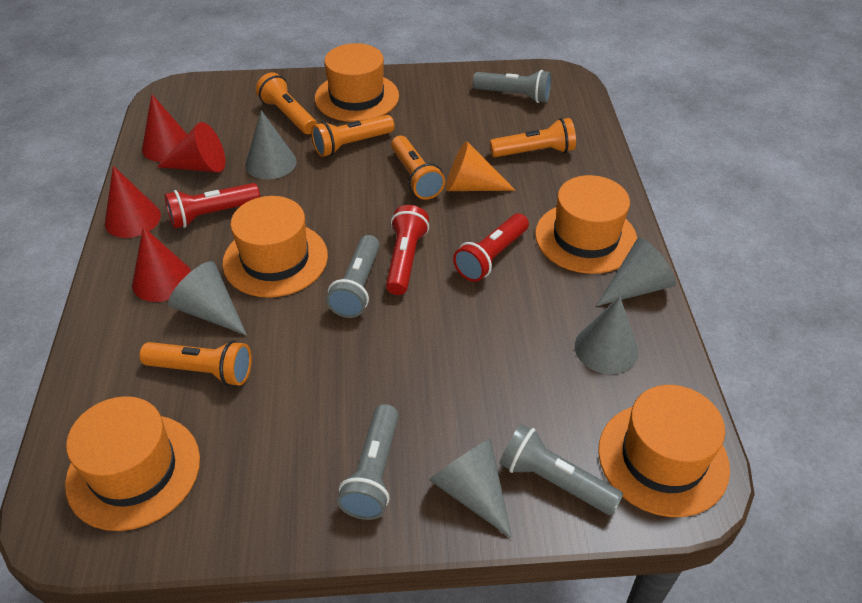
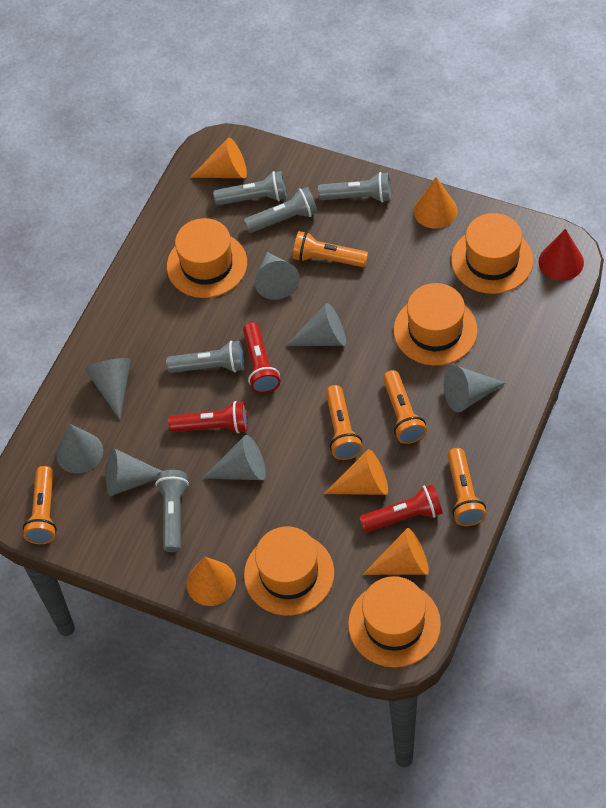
grey cone: 5 -> 7
grey flashlight: 4 -> 5
orange cone: 1 -> 5
red cone: 4 -> 1

